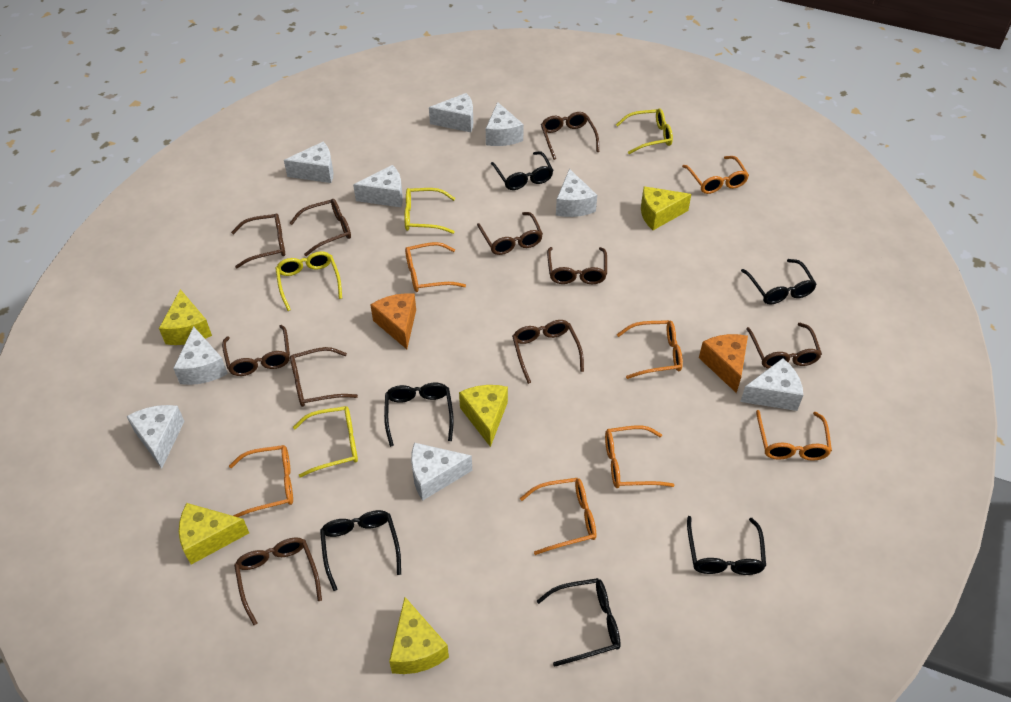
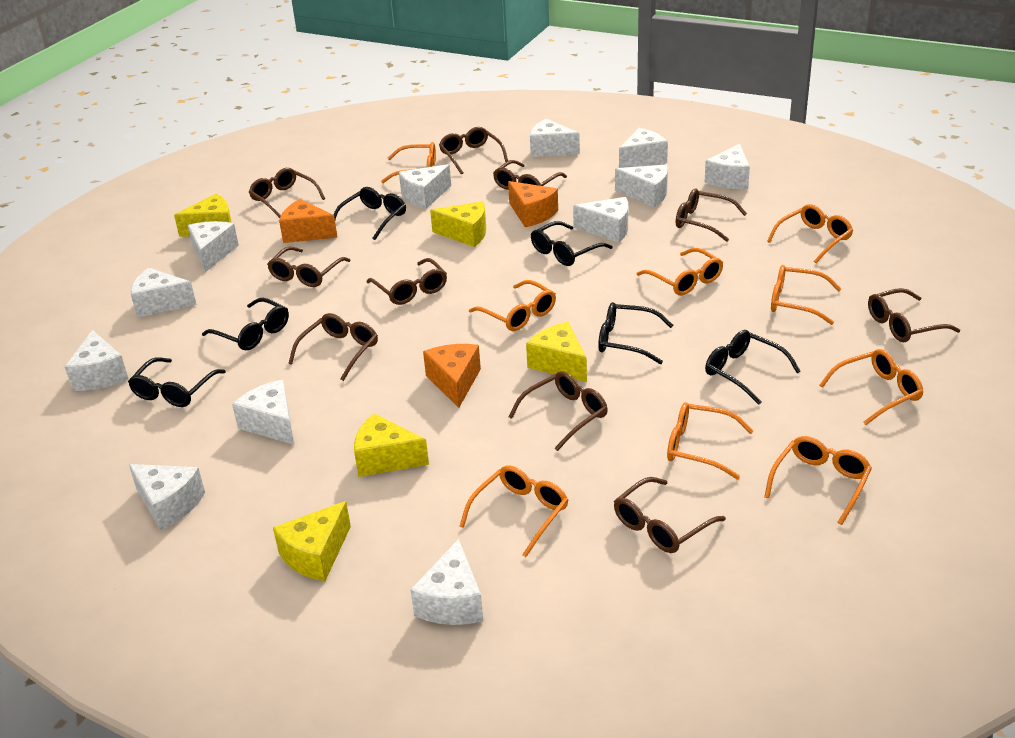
orange cheese: 2 -> 3
orange glasses: 7 -> 9
white cheese: 9 -> 12
yellow glasses: 4 -> 0

